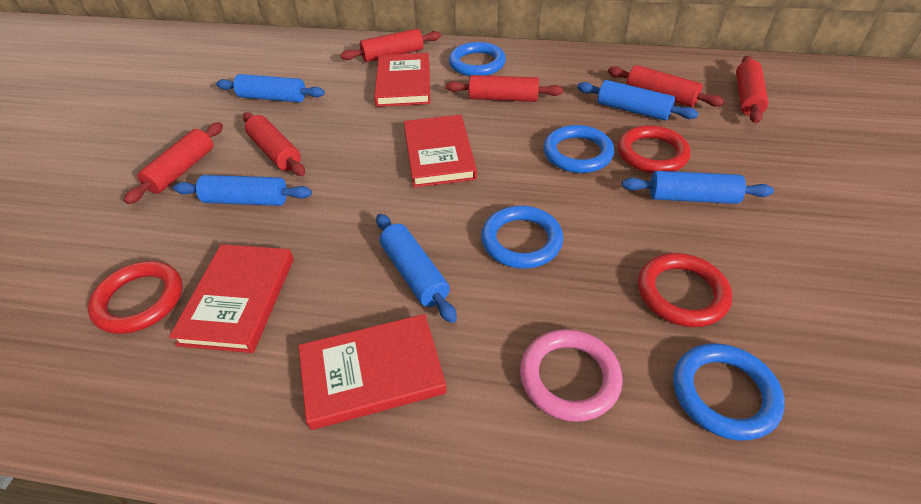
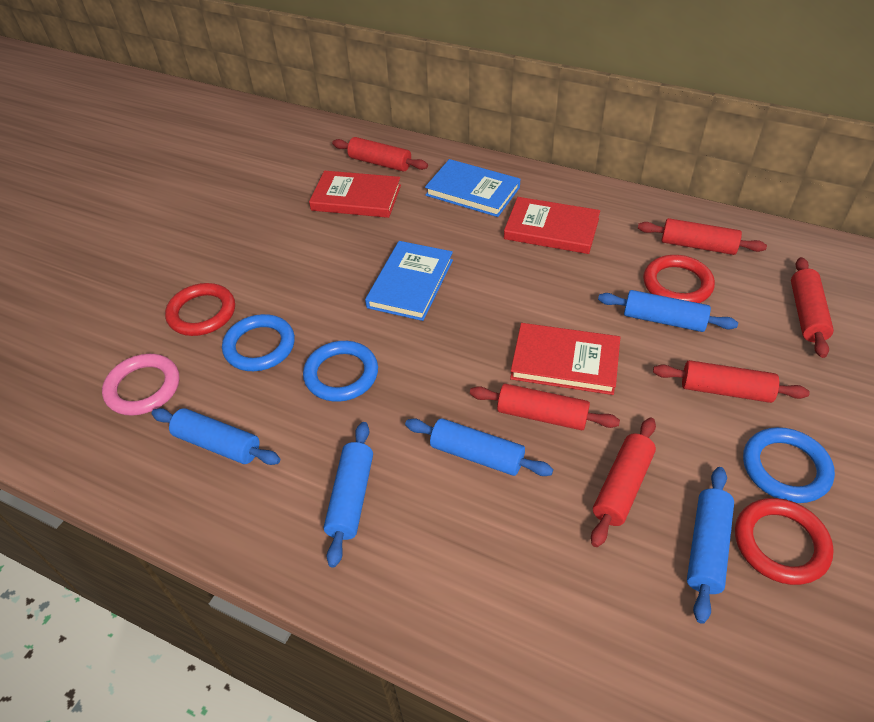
blue book: 0 -> 2
blue ring: 4 -> 3
red book: 4 -> 3

